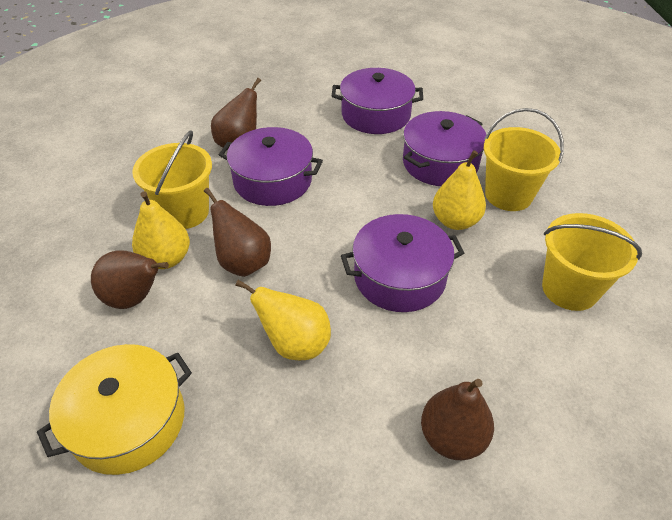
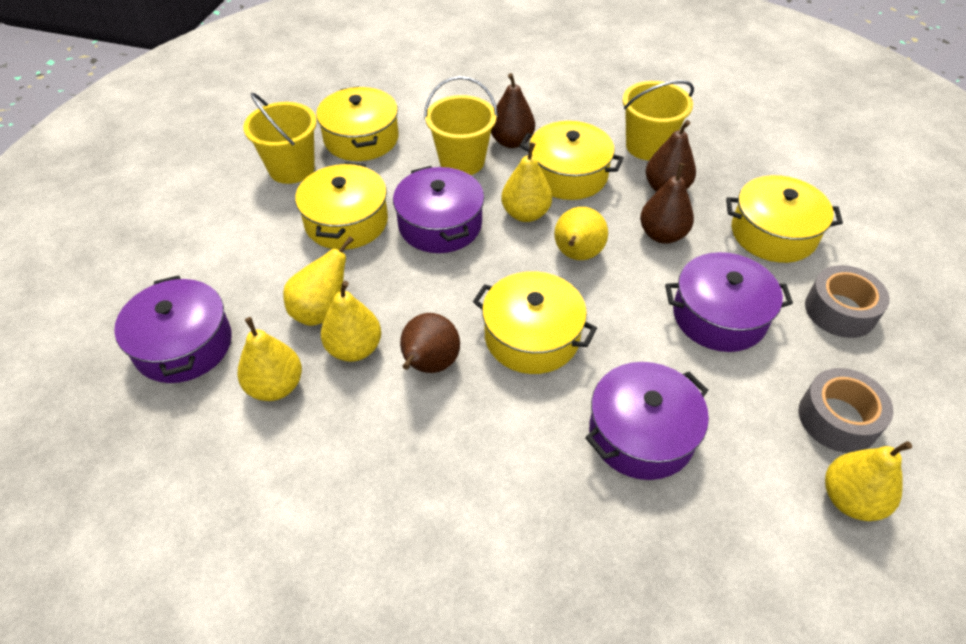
grey tape: 0 -> 2
yellow pear: 3 -> 6
yellow pot: 1 -> 5

